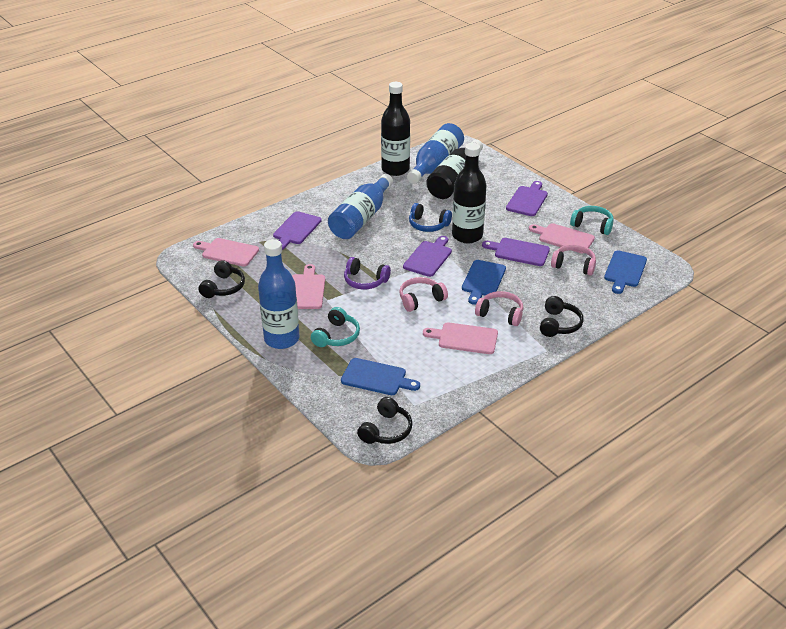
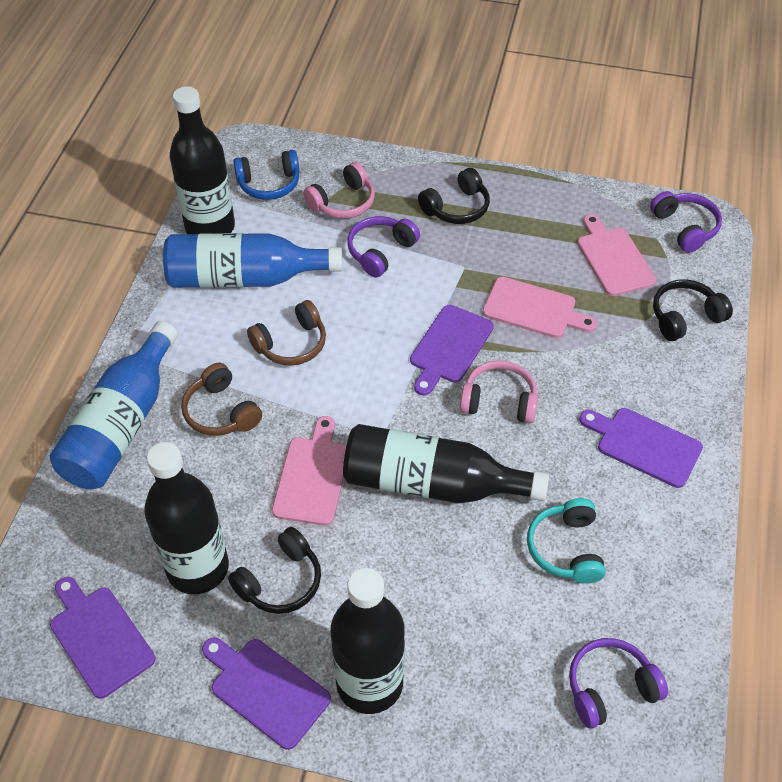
black bottle: 3 -> 4
blue bottle: 3 -> 2
blue cutting board: 3 -> 0
brown headphones: 0 -> 2
pink cutting board: 4 -> 3
pink headphones: 3 -> 2
purple headphones: 1 -> 3
turquoise headphones: 2 -> 1

